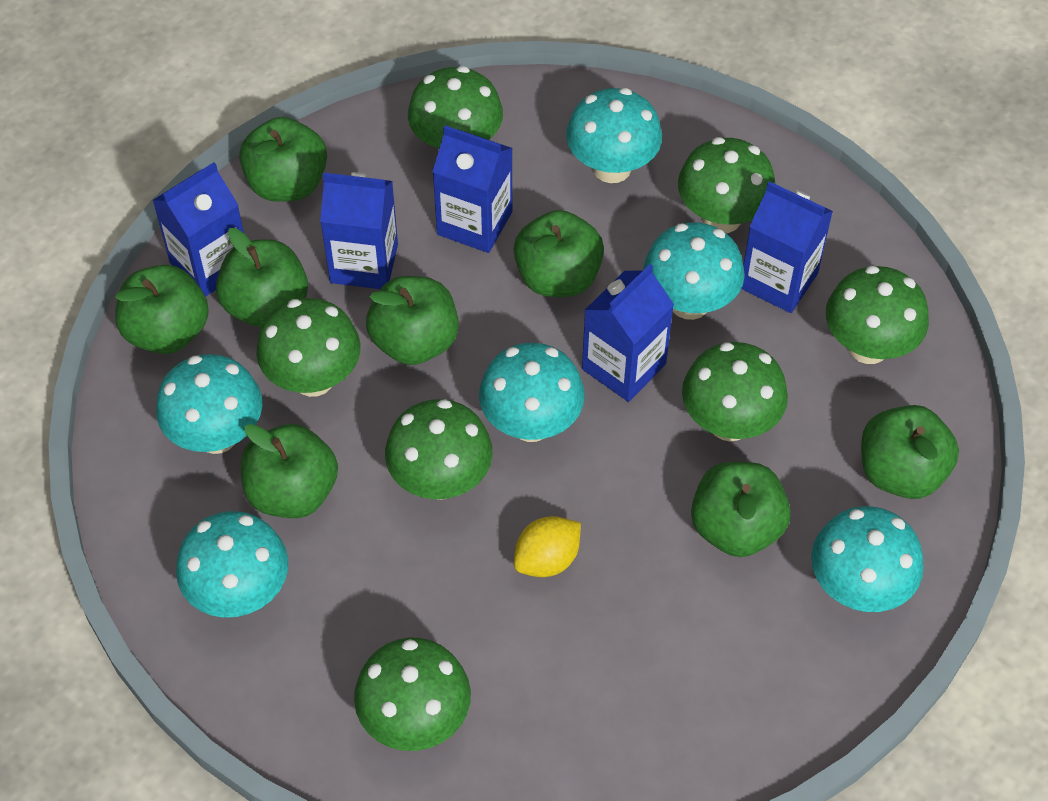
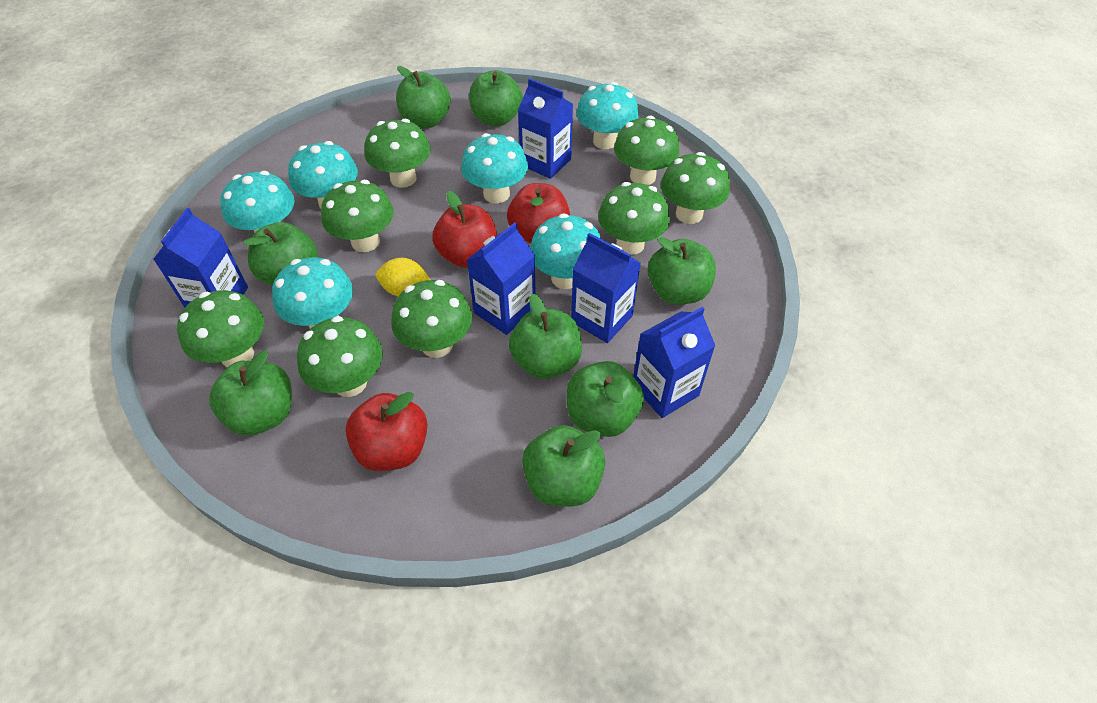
green mushroom: 7 -> 8
red apple: 0 -> 3

